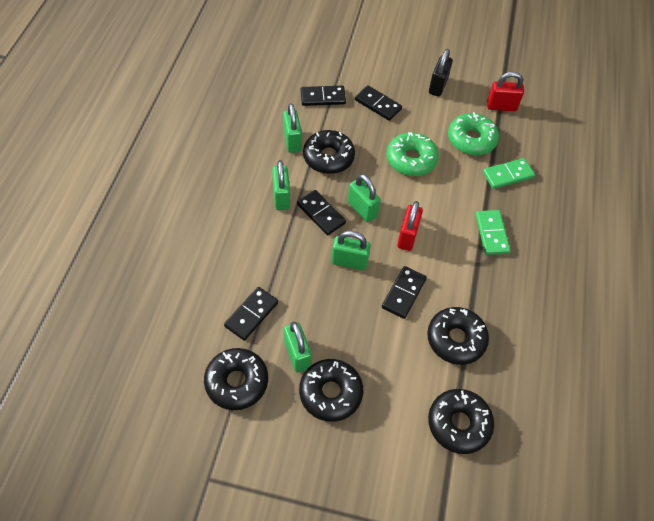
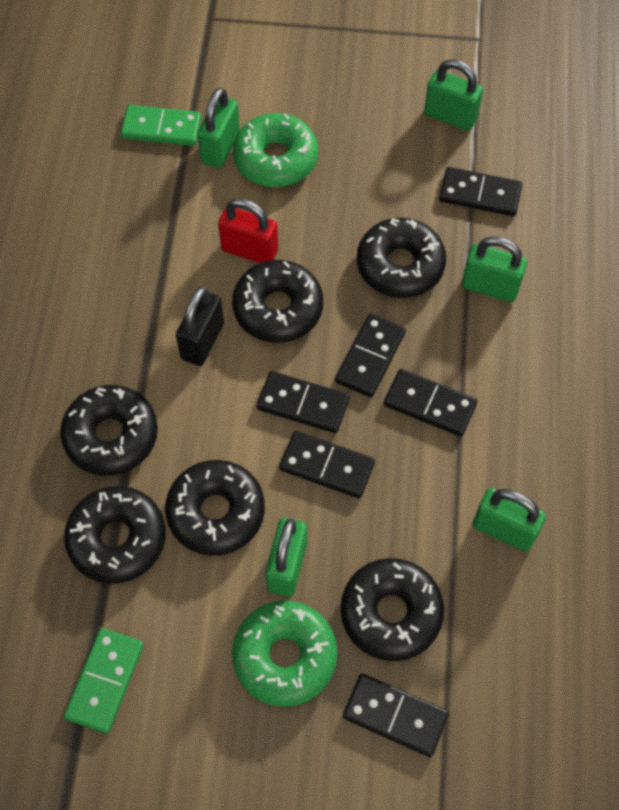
black domino: 5 -> 6
black donut: 5 -> 6
red padlock: 2 -> 1

